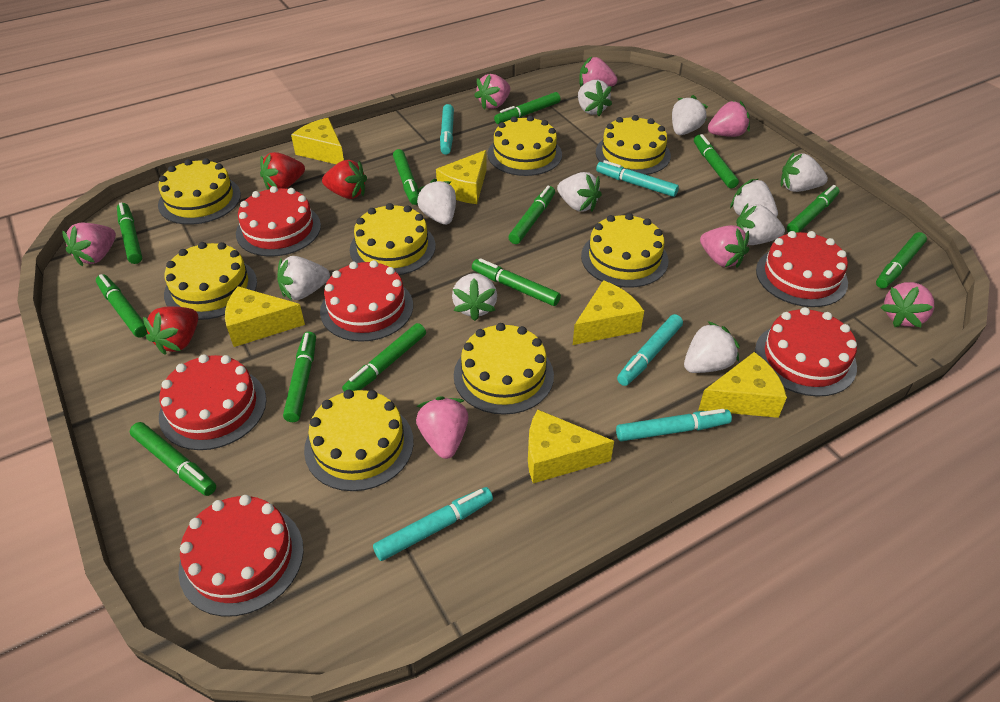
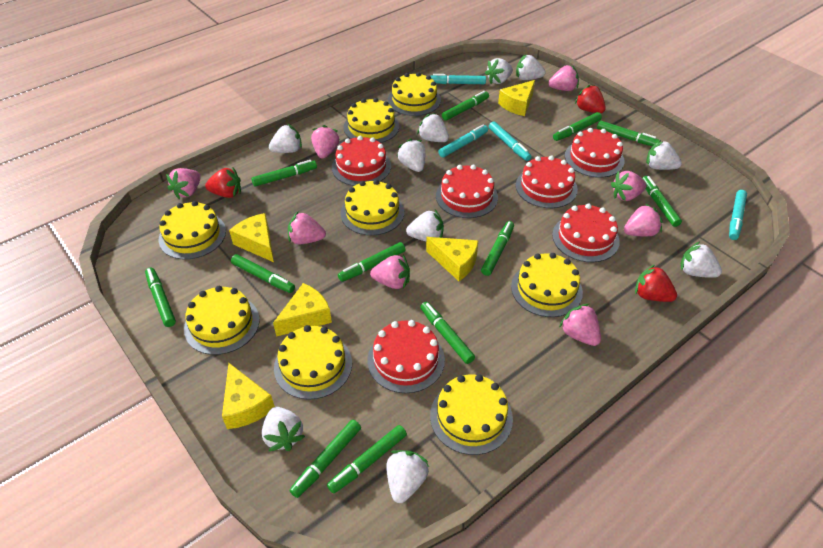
pink strawberry: 7 -> 8
turquoise marker: 5 -> 4
yellow cheese: 6 -> 5

